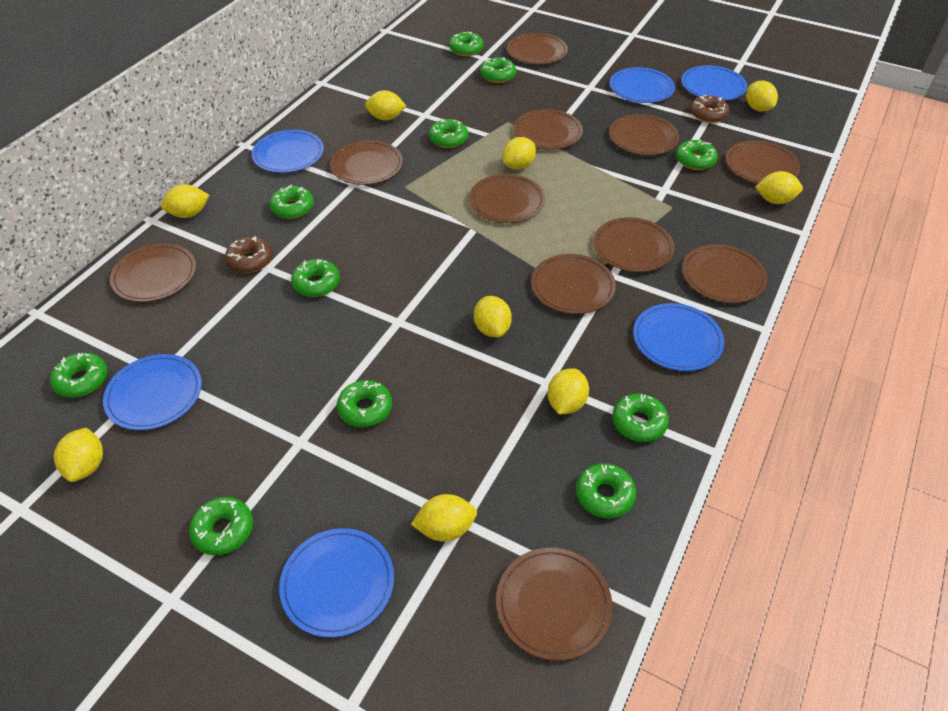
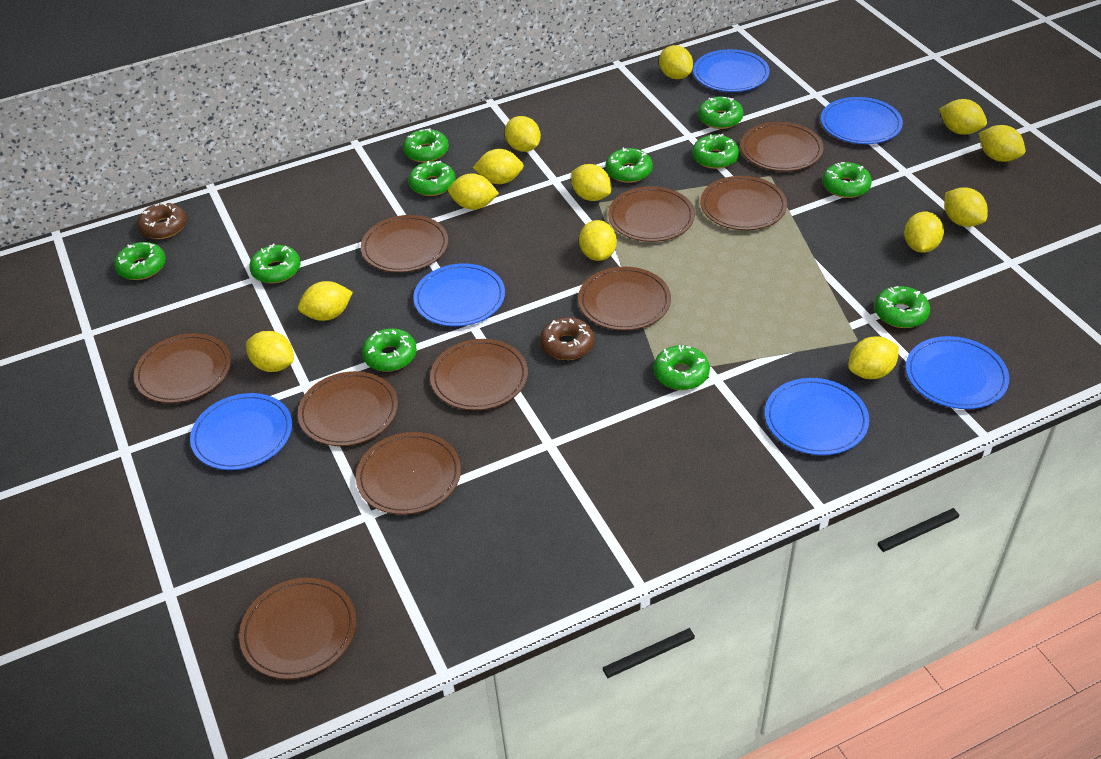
brown plate: 11 -> 10
yellow lemon: 9 -> 13

